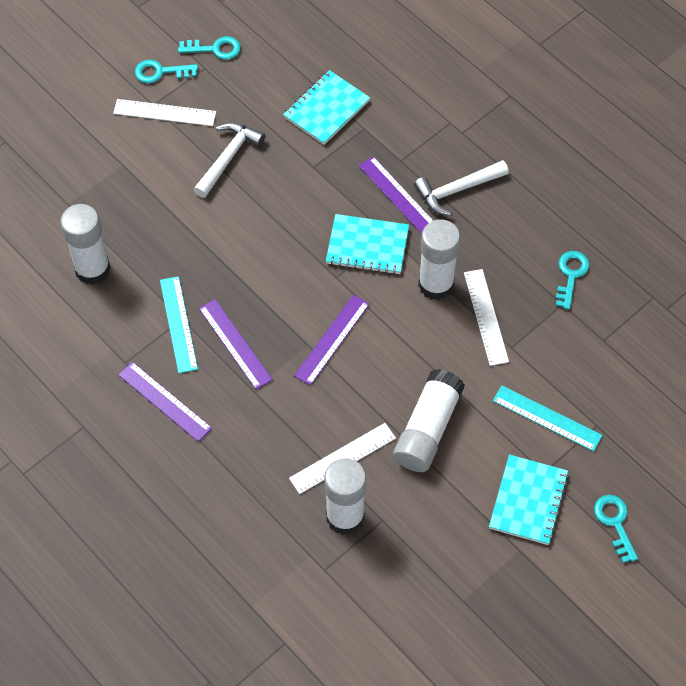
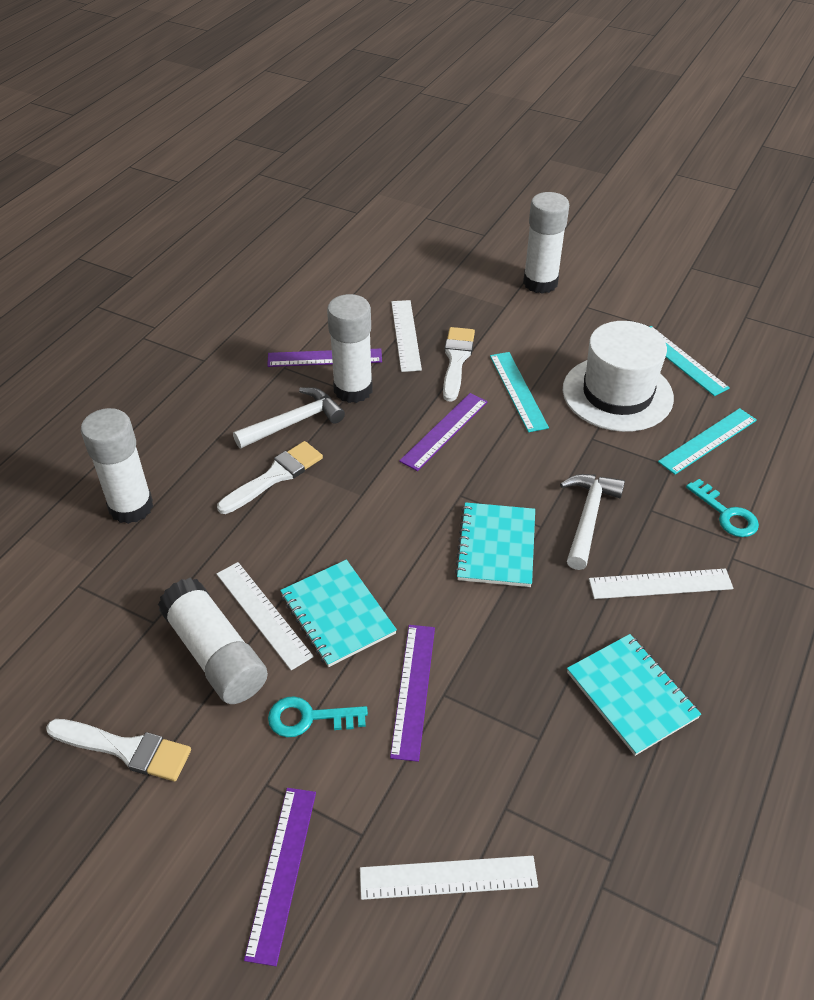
turquoise key: 4 -> 2
turquoise ruler: 2 -> 3
white brush: 0 -> 3
white hat: 0 -> 1
white ruler: 3 -> 4

